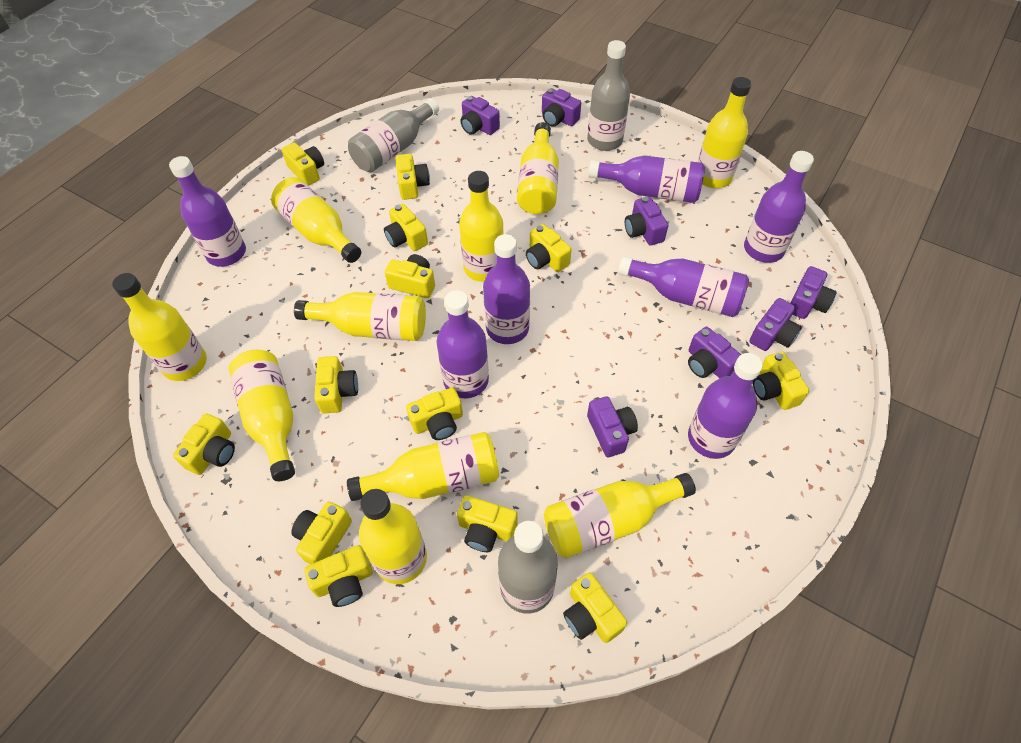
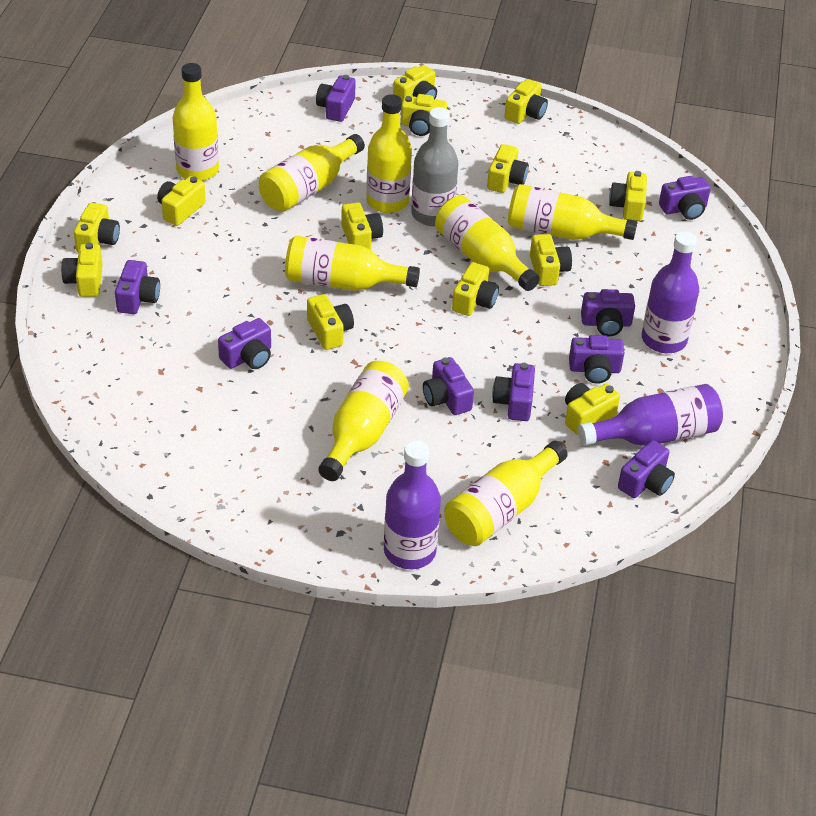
grey bottle: 3 -> 1
purple bottle: 7 -> 3
purple camera: 7 -> 9
yellow bottle: 10 -> 8

